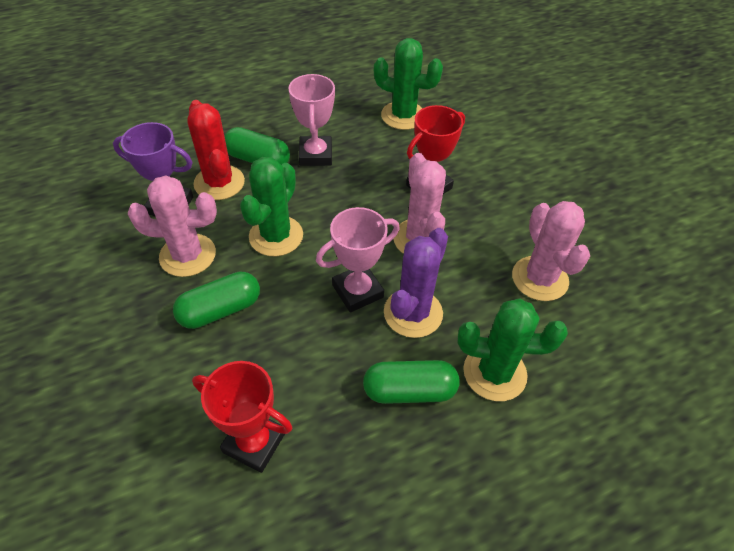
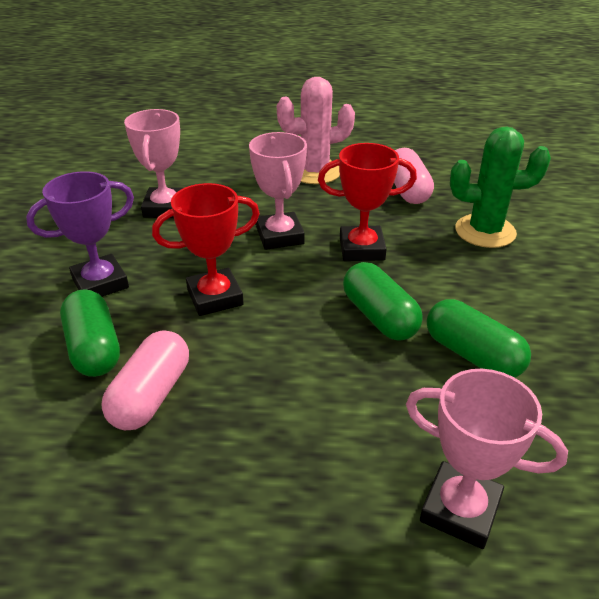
green cactus: 3 -> 1
pink cactus: 3 -> 1
pink capsule: 0 -> 2
pink trophy: 2 -> 3
purple cactus: 1 -> 0
red cactus: 1 -> 0

